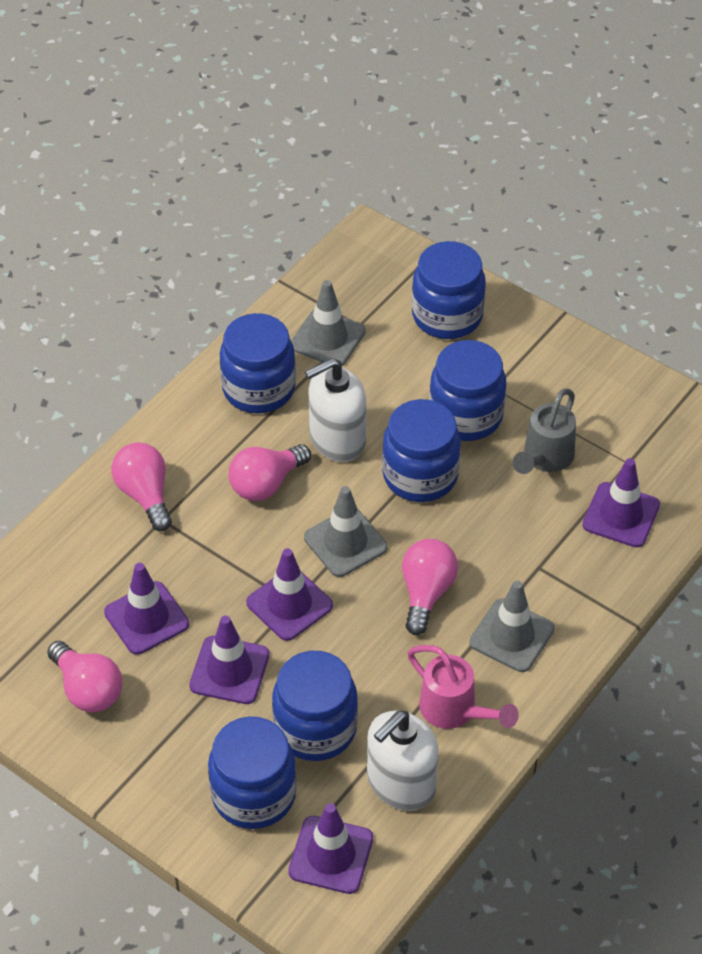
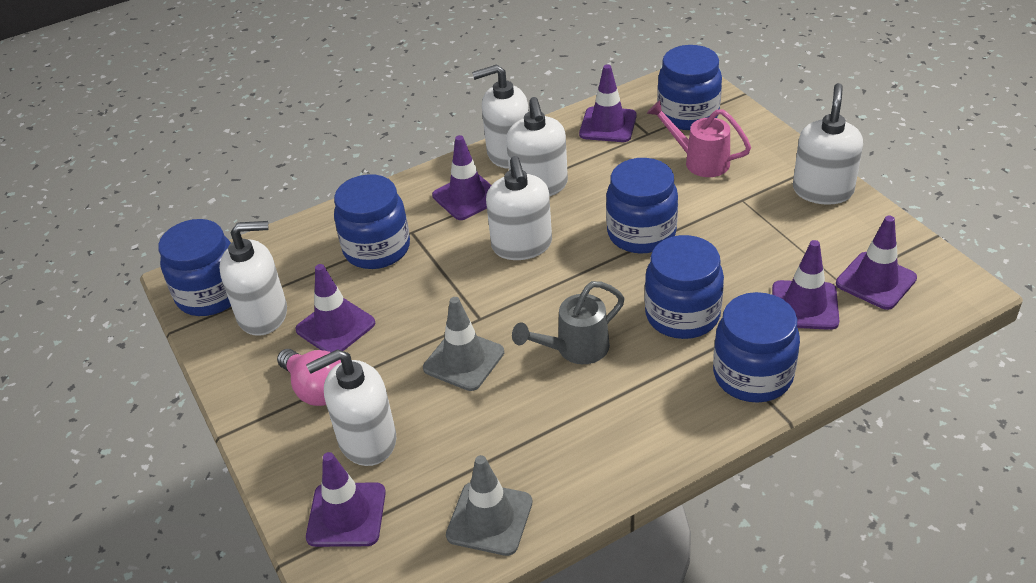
grey traffic cone: 3 -> 2
pink light bulb: 4 -> 1
purple traffic cone: 5 -> 6
white soap dispenser: 2 -> 6

